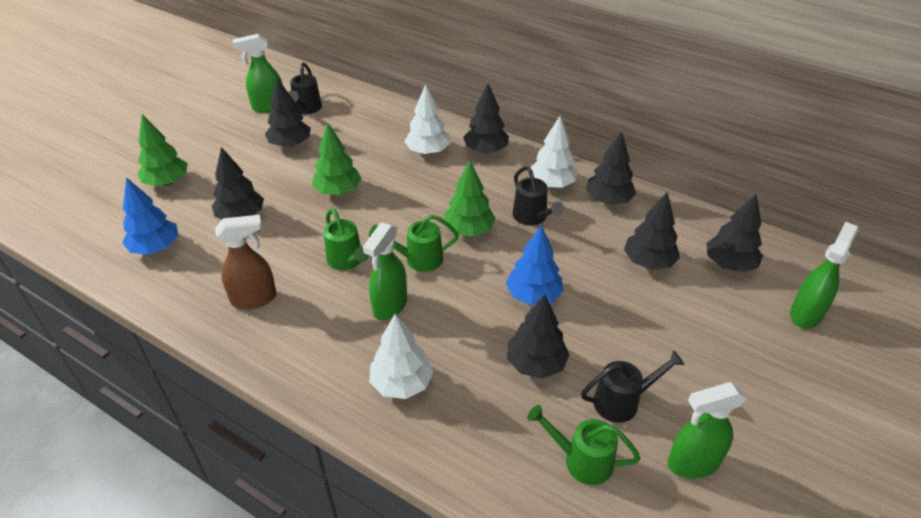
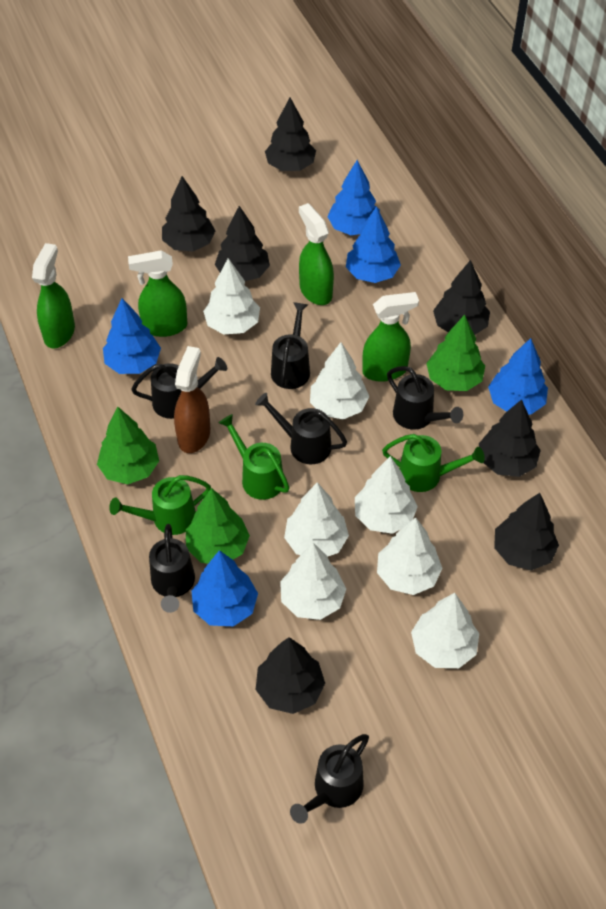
black watering can: 3 -> 6
blue tree: 2 -> 5
white tree: 3 -> 7

